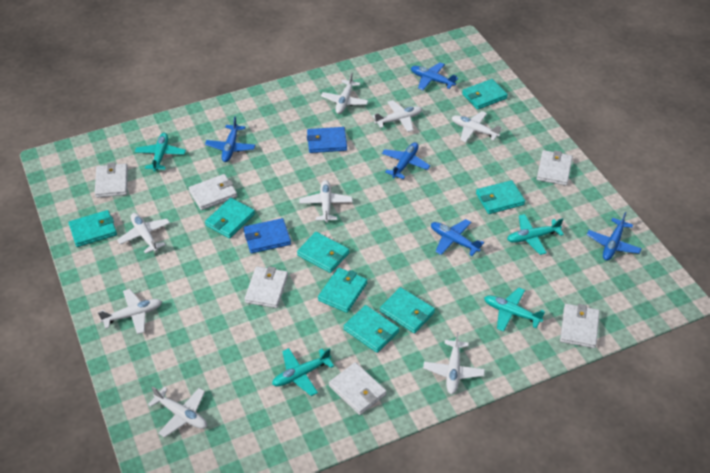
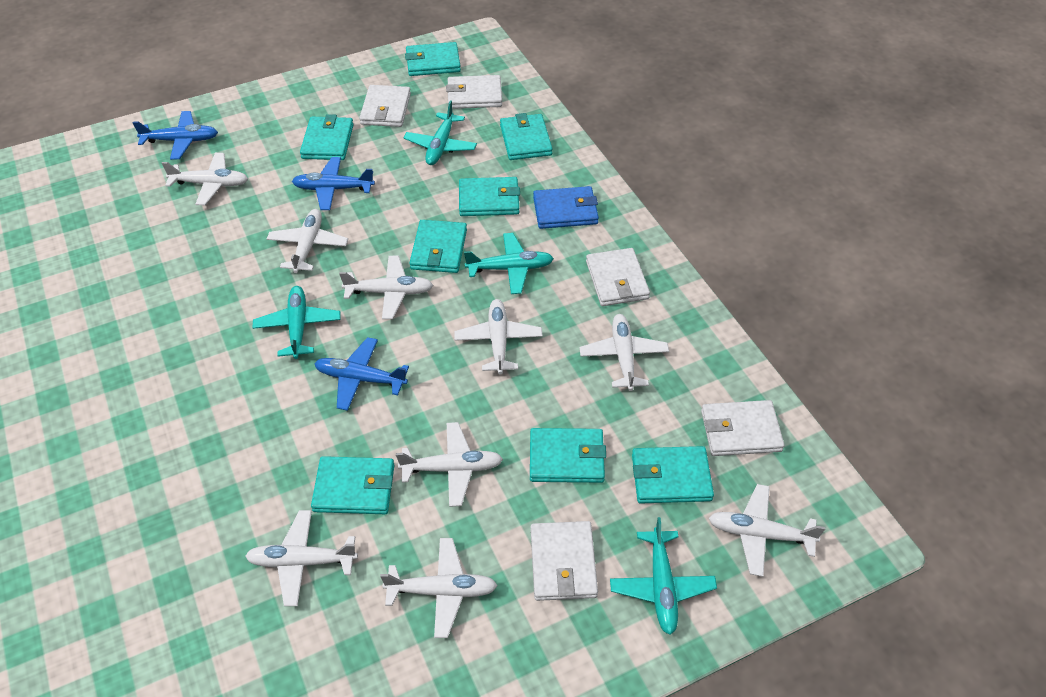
blue plane: 5 -> 3
blue wallet: 2 -> 1
white plane: 8 -> 9
white wallet: 6 -> 5

